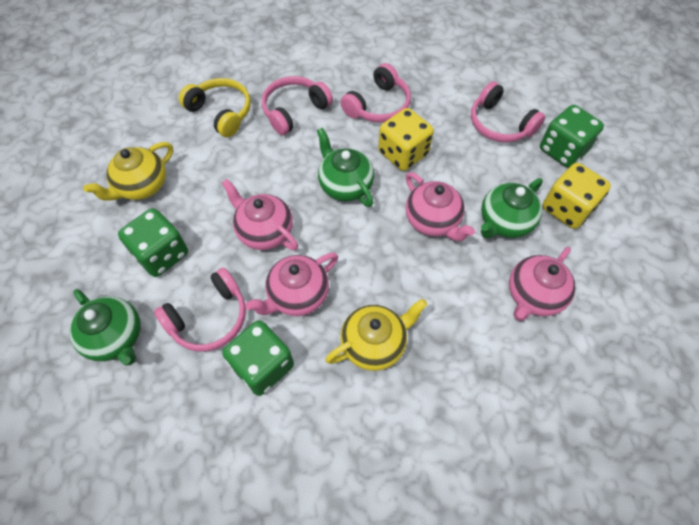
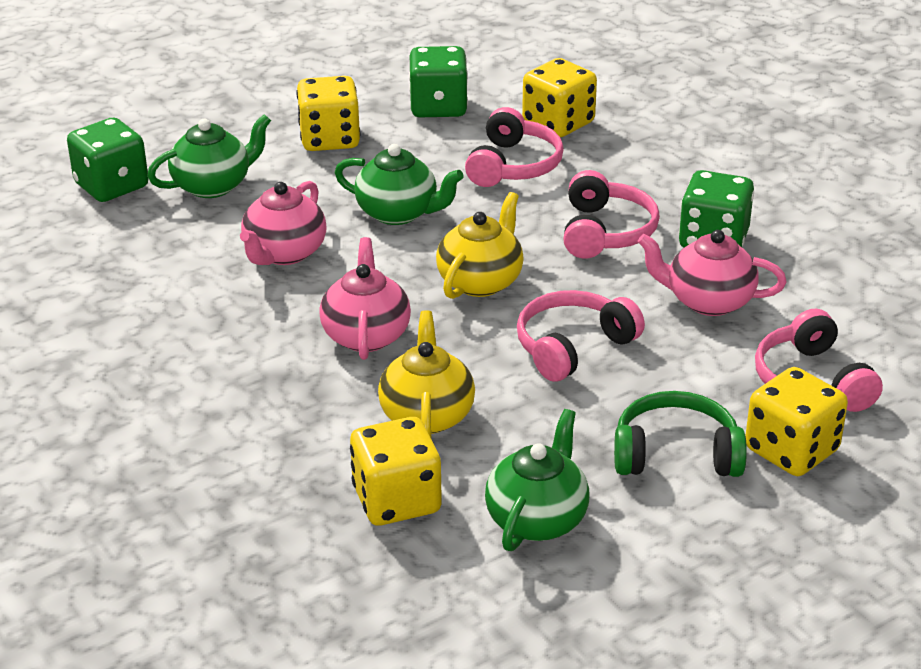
green headphones: 0 -> 1
pink teapot: 4 -> 3
yellow dice: 2 -> 4
yellow headphones: 1 -> 0

